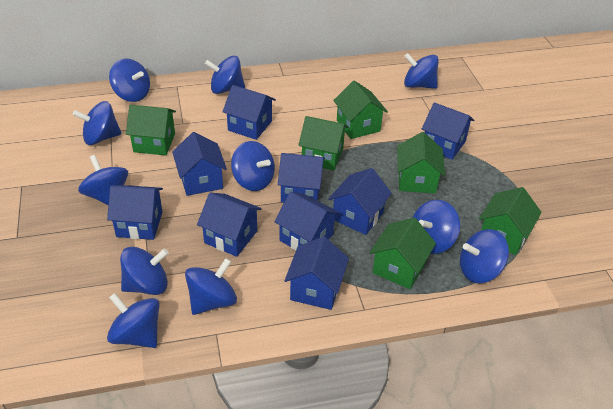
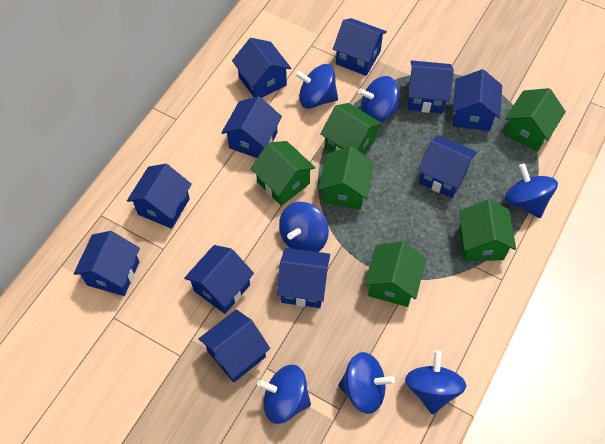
blue house: 9 -> 11
blue spinning top: 11 -> 7

